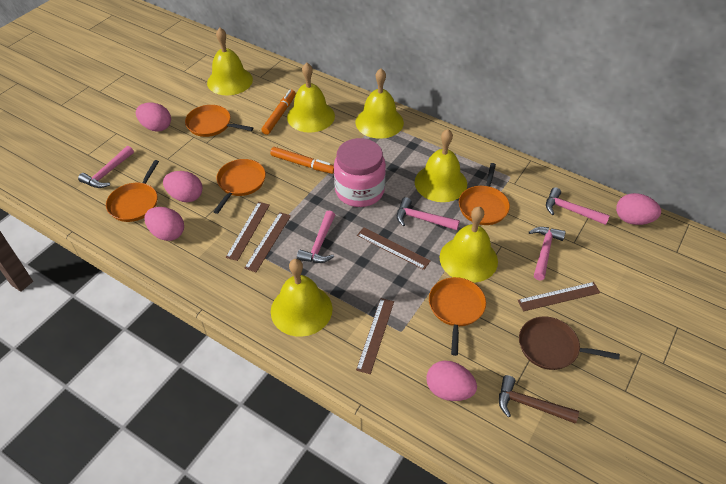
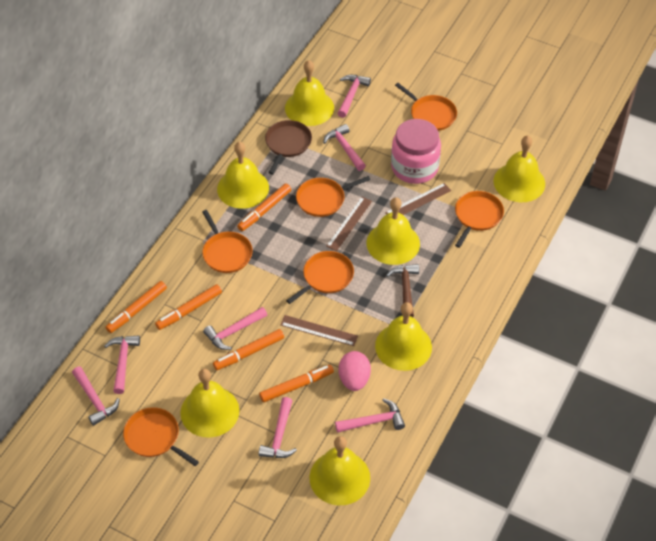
brown ruler: 5 -> 3
orange marker: 2 -> 5
orange pan: 5 -> 6
pink egg: 5 -> 1
pink hammer: 5 -> 7
yellow bell: 6 -> 7

